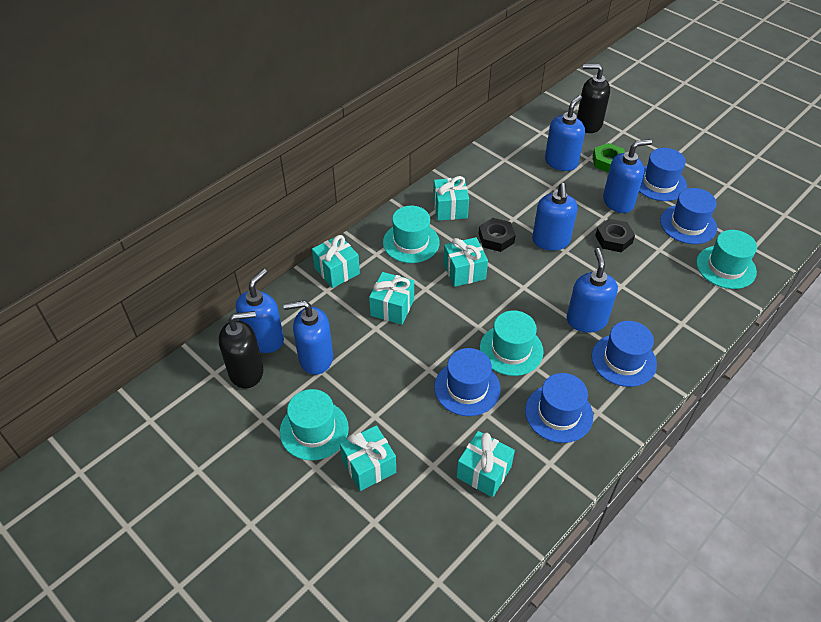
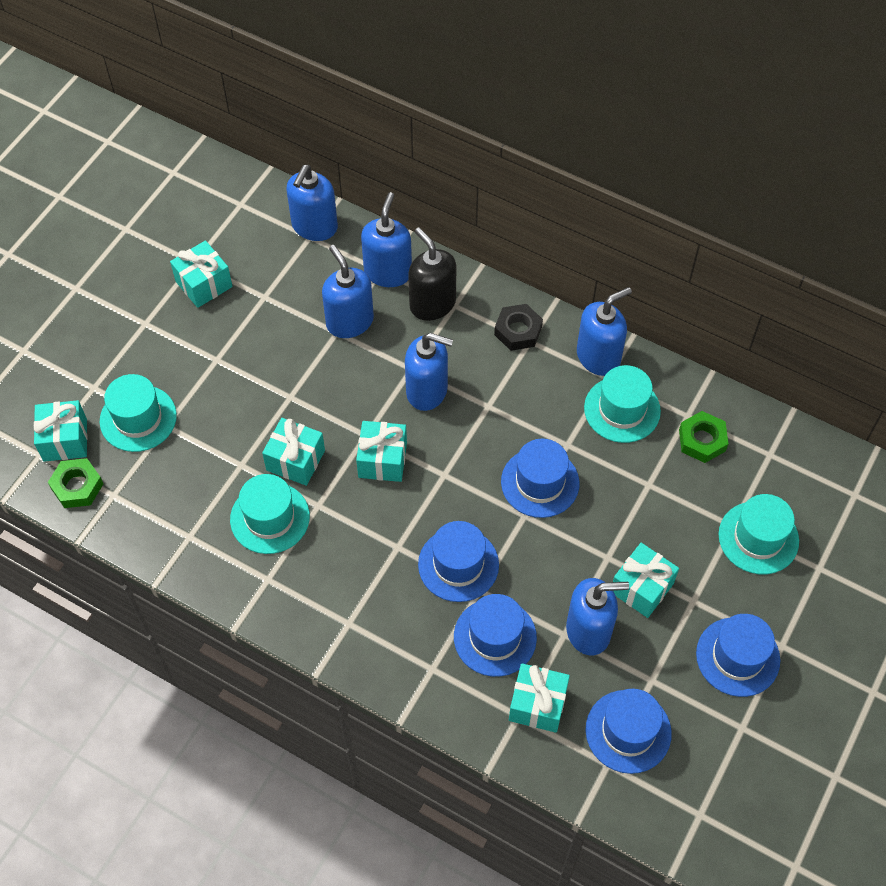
black nut: 2 -> 1
black soap dispenser: 2 -> 1
green nut: 1 -> 2

